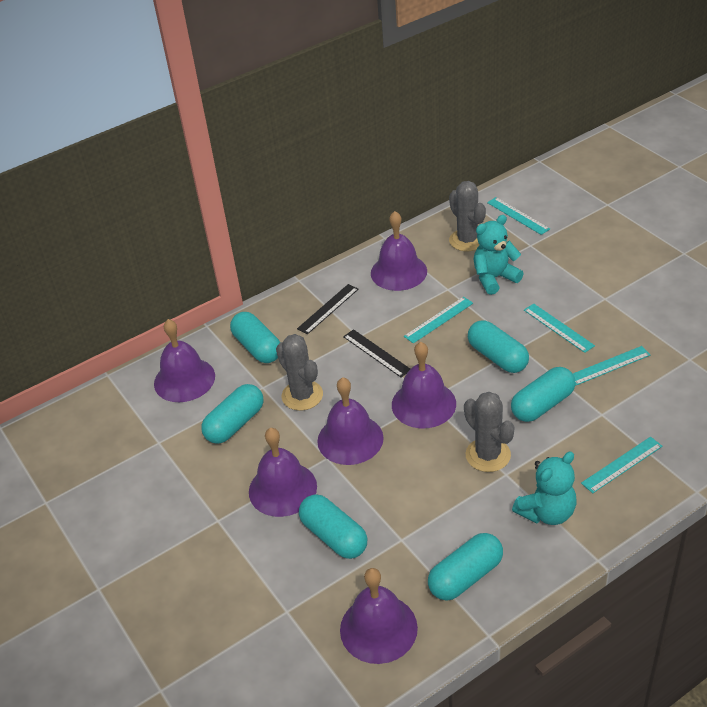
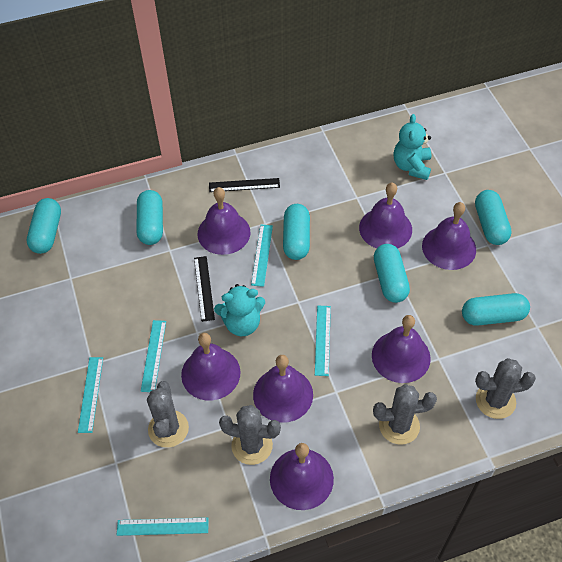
grey cactus: 3 -> 4
purple bell: 6 -> 7

